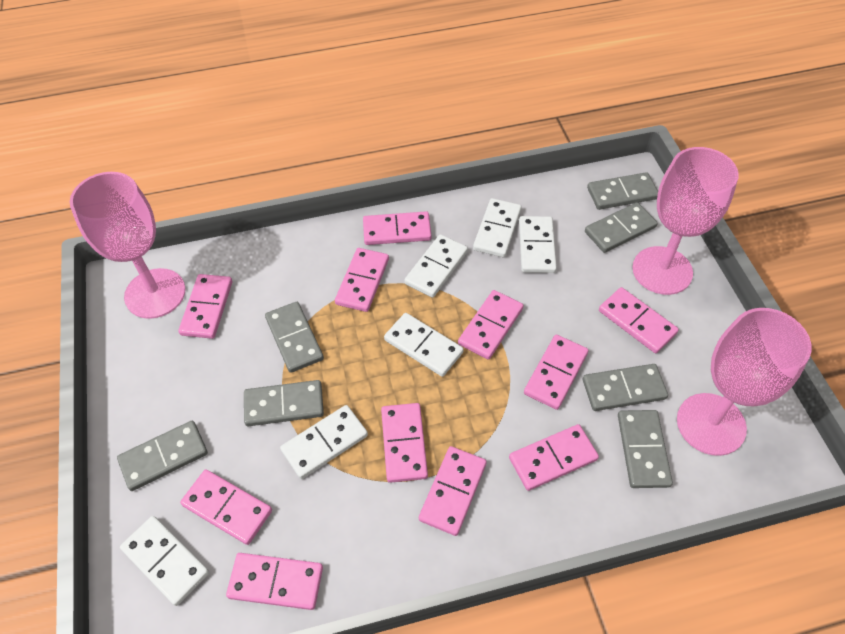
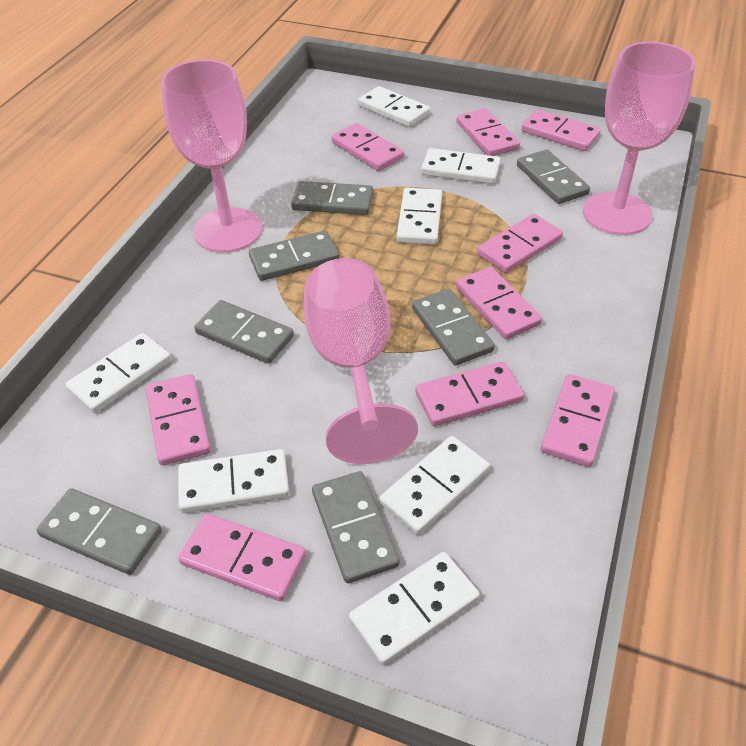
pink domino: 11 -> 9
white domino: 6 -> 7

